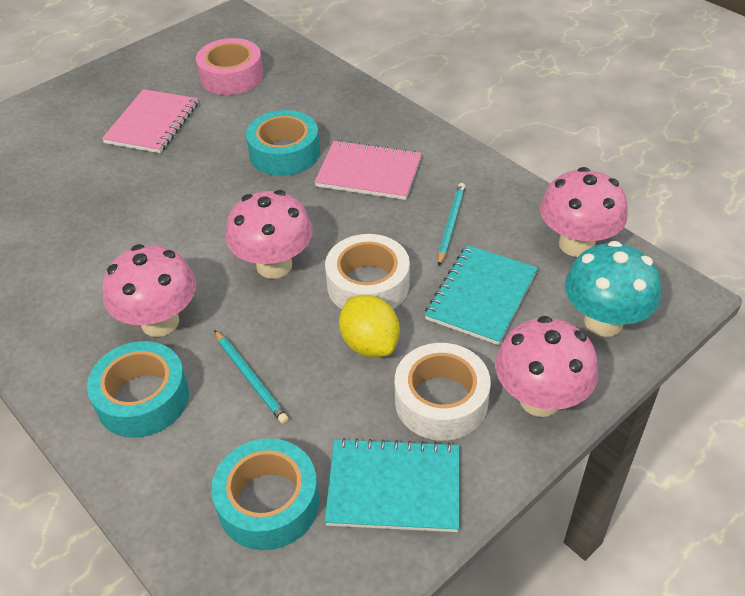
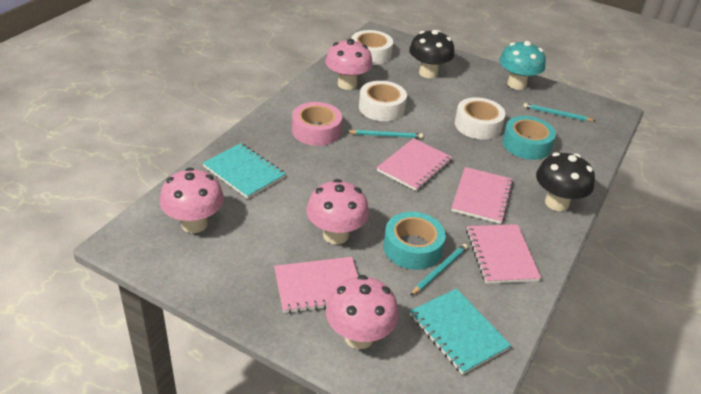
black mushroom: 0 -> 2
pink notebook: 2 -> 4
turquoise pencil: 2 -> 3
turquoise tape: 3 -> 2
white tape: 2 -> 3
yellow lemon: 1 -> 0

